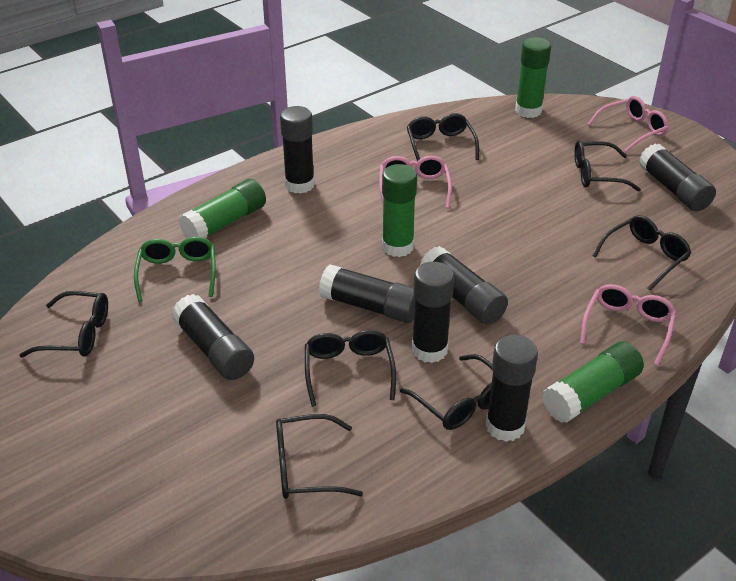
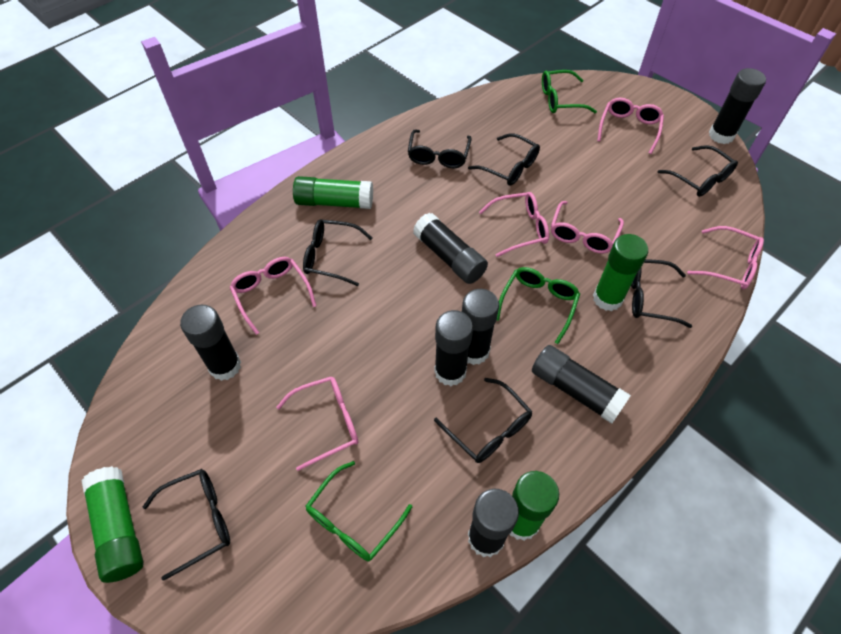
green glasses: 1 -> 3
pink glasses: 3 -> 6

